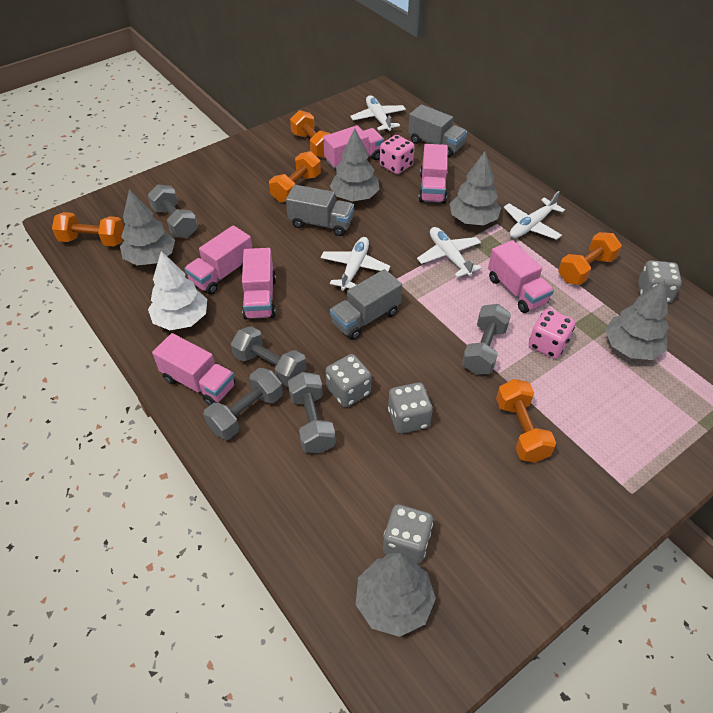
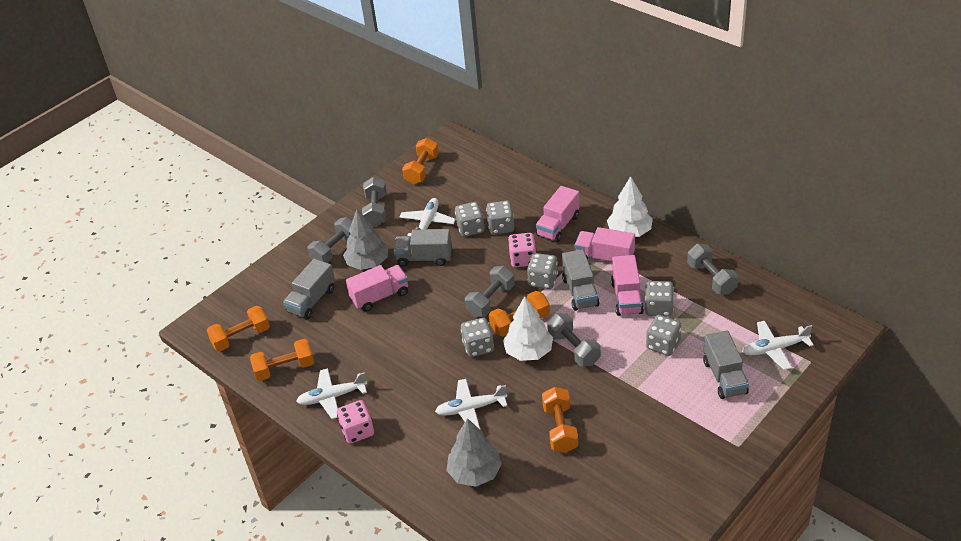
grey dice: 4 -> 6
grey tree: 5 -> 2
grey truck: 3 -> 4
pink truck: 6 -> 4
white tree: 1 -> 2

